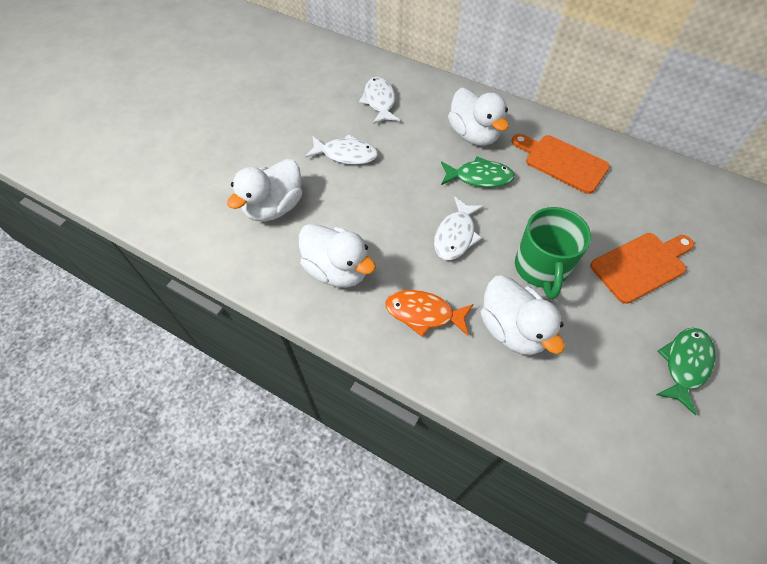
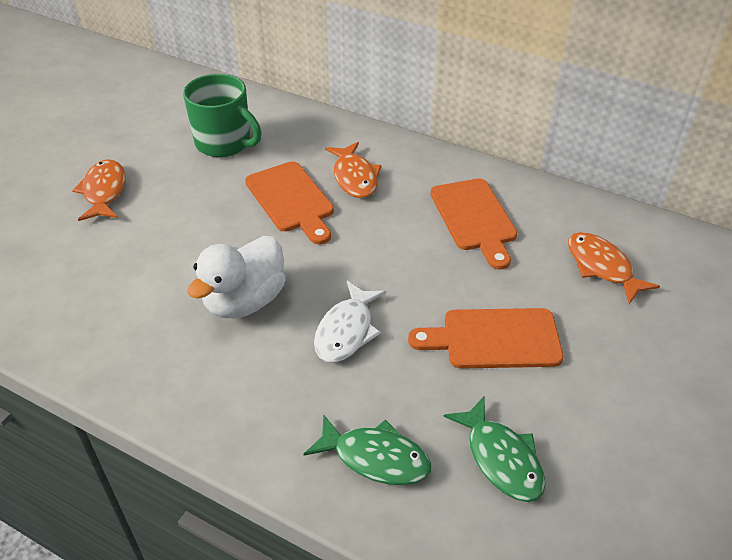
orange cutting board: 2 -> 3
orange fish: 1 -> 3
white duck: 4 -> 1
white fish: 3 -> 1

